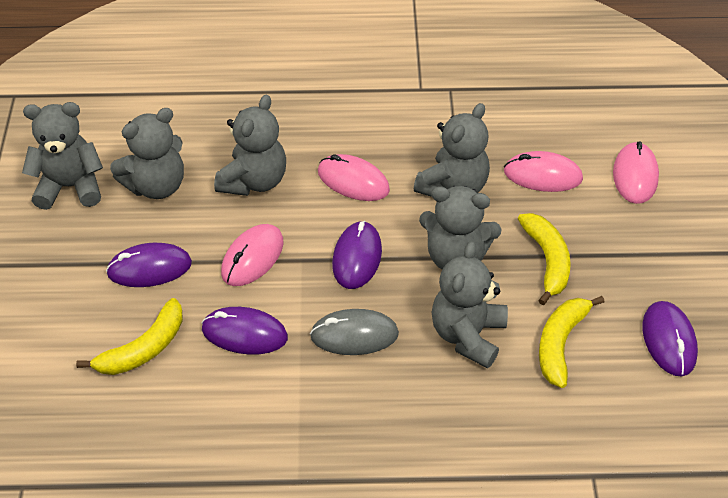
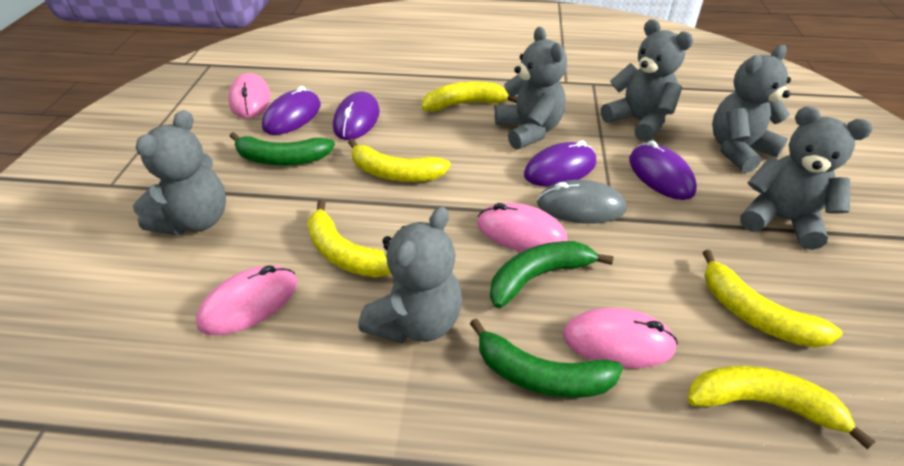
green banana: 0 -> 3
yellow banana: 3 -> 5

